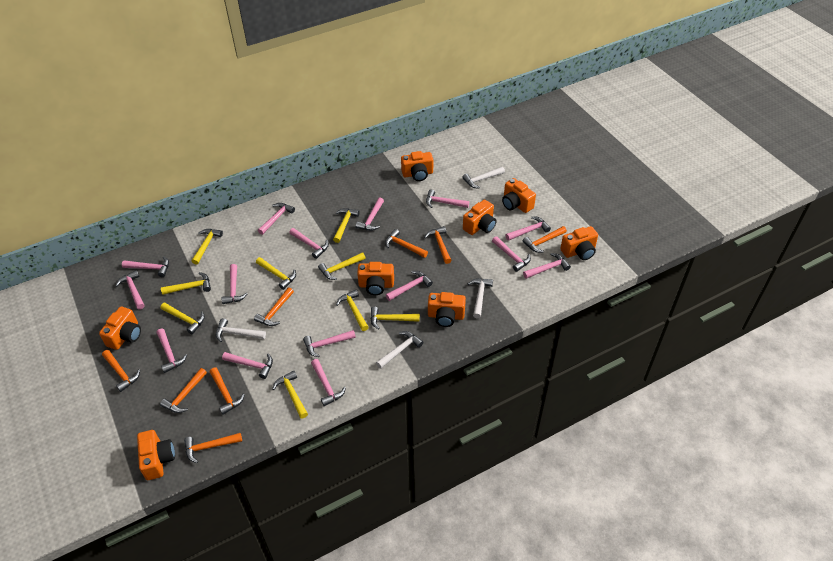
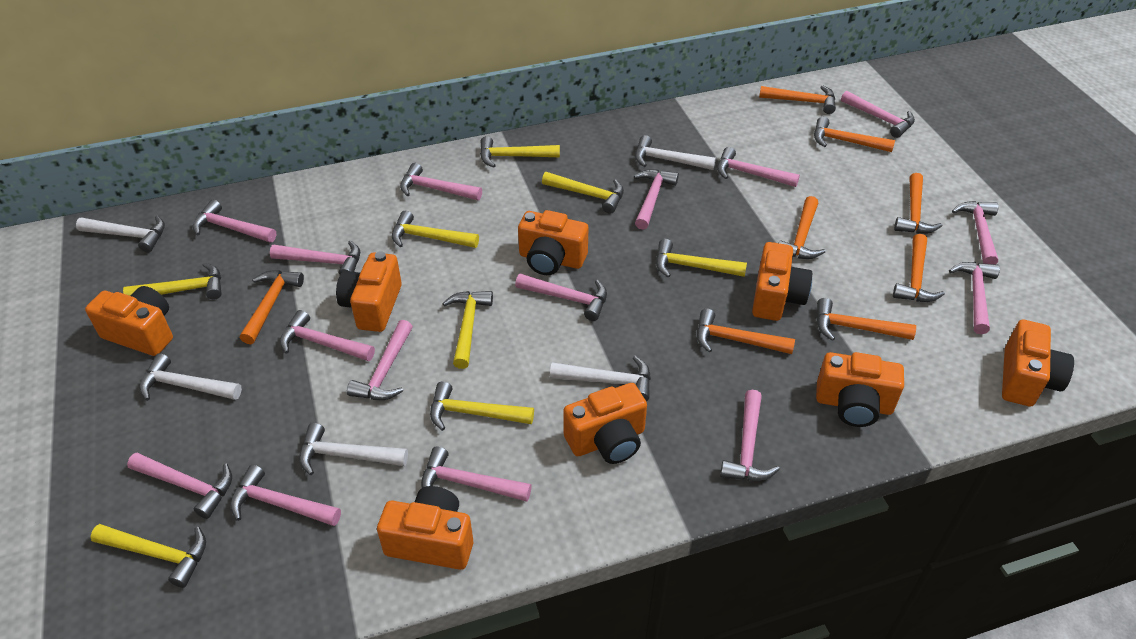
white hammer: 4 -> 5
yellow hammer: 9 -> 8

